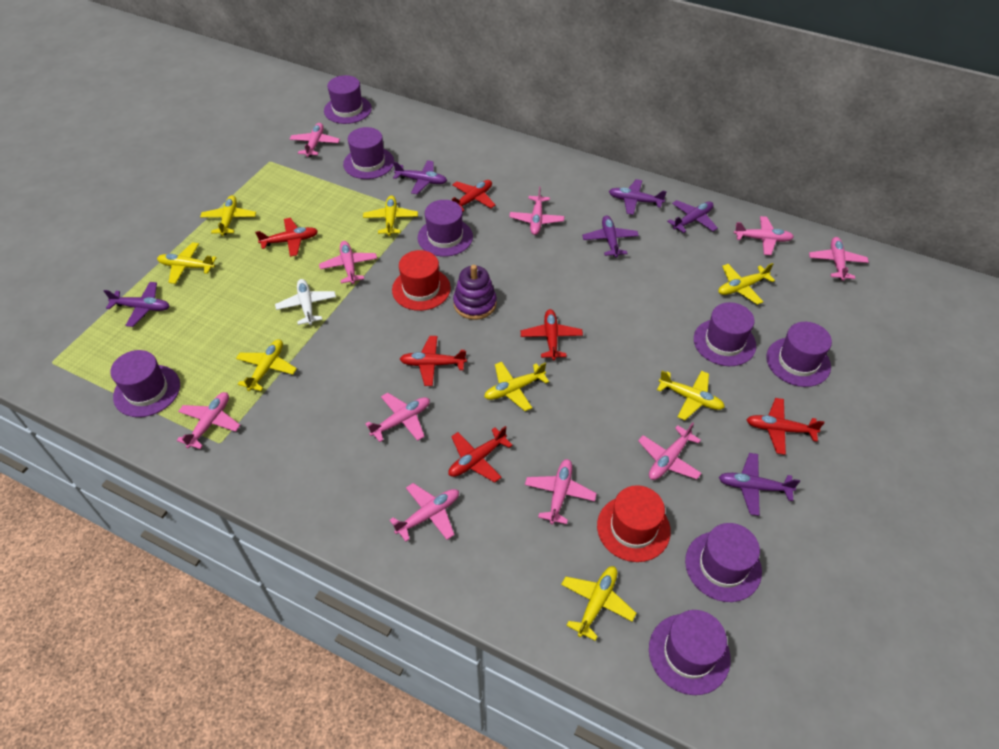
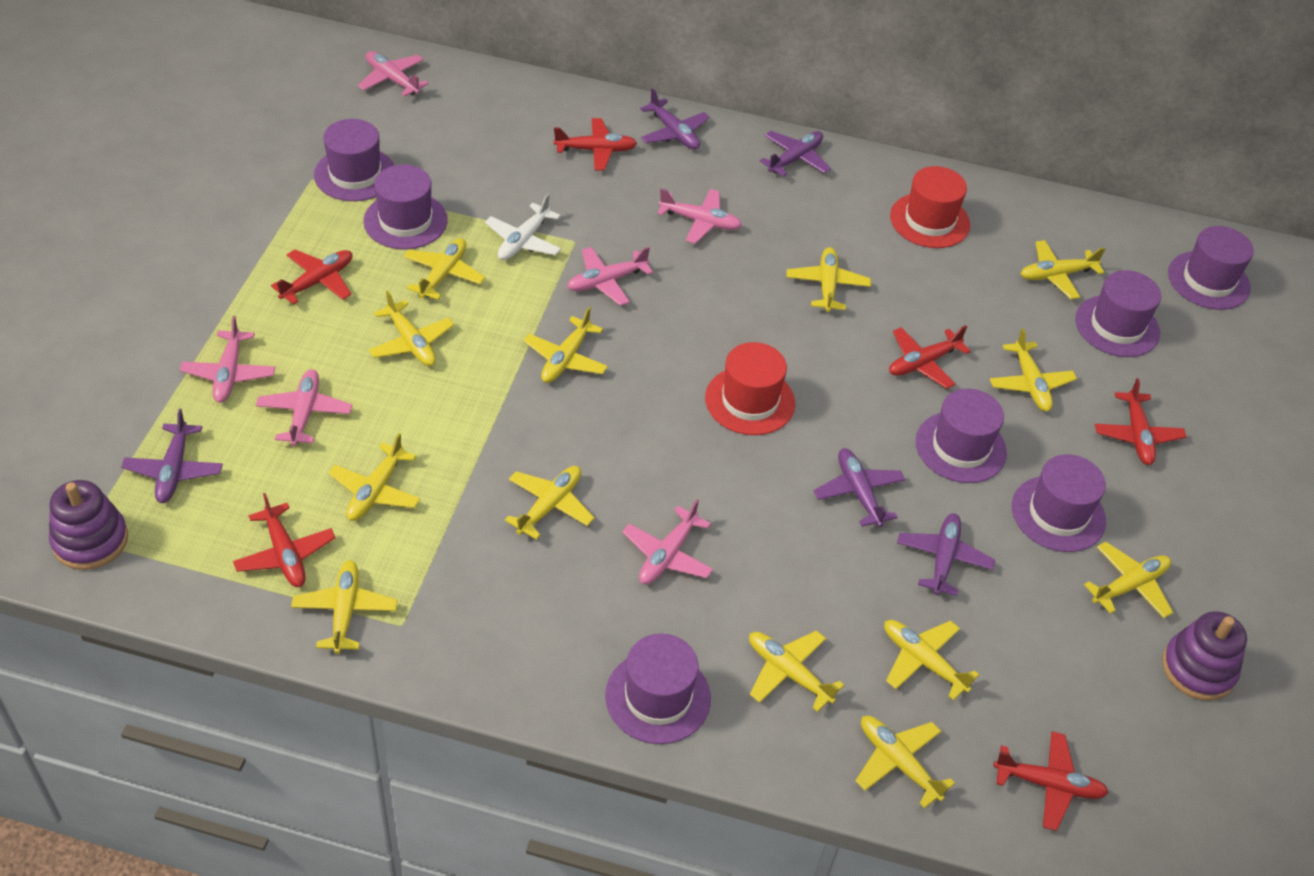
pink plane: 10 -> 6
purple hat: 8 -> 7
purple plane: 6 -> 5
purple stacking toy: 1 -> 2
yellow plane: 8 -> 13

